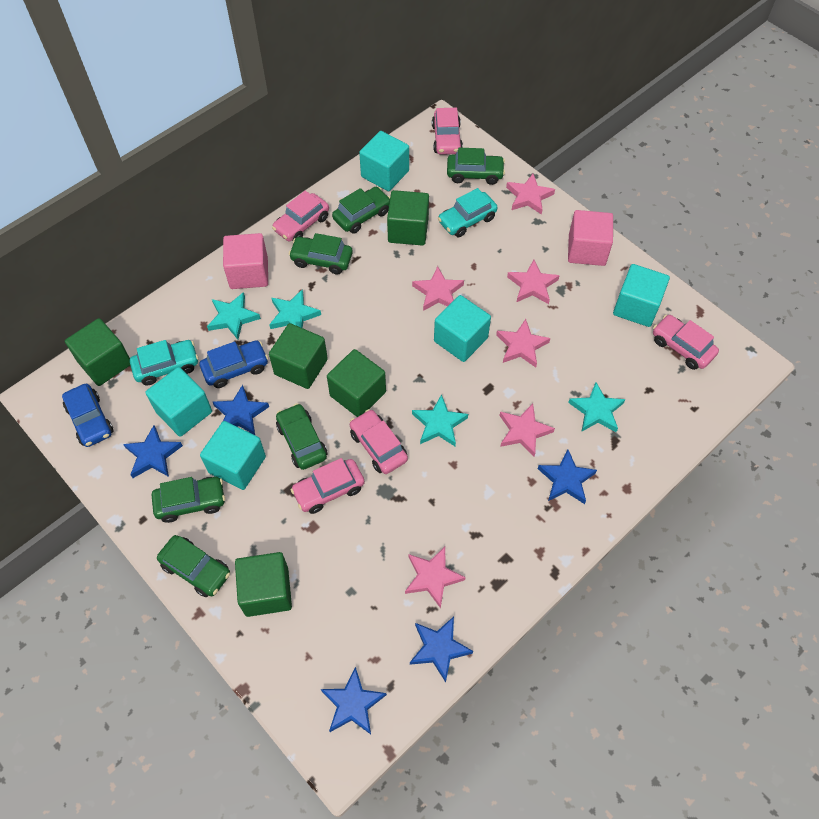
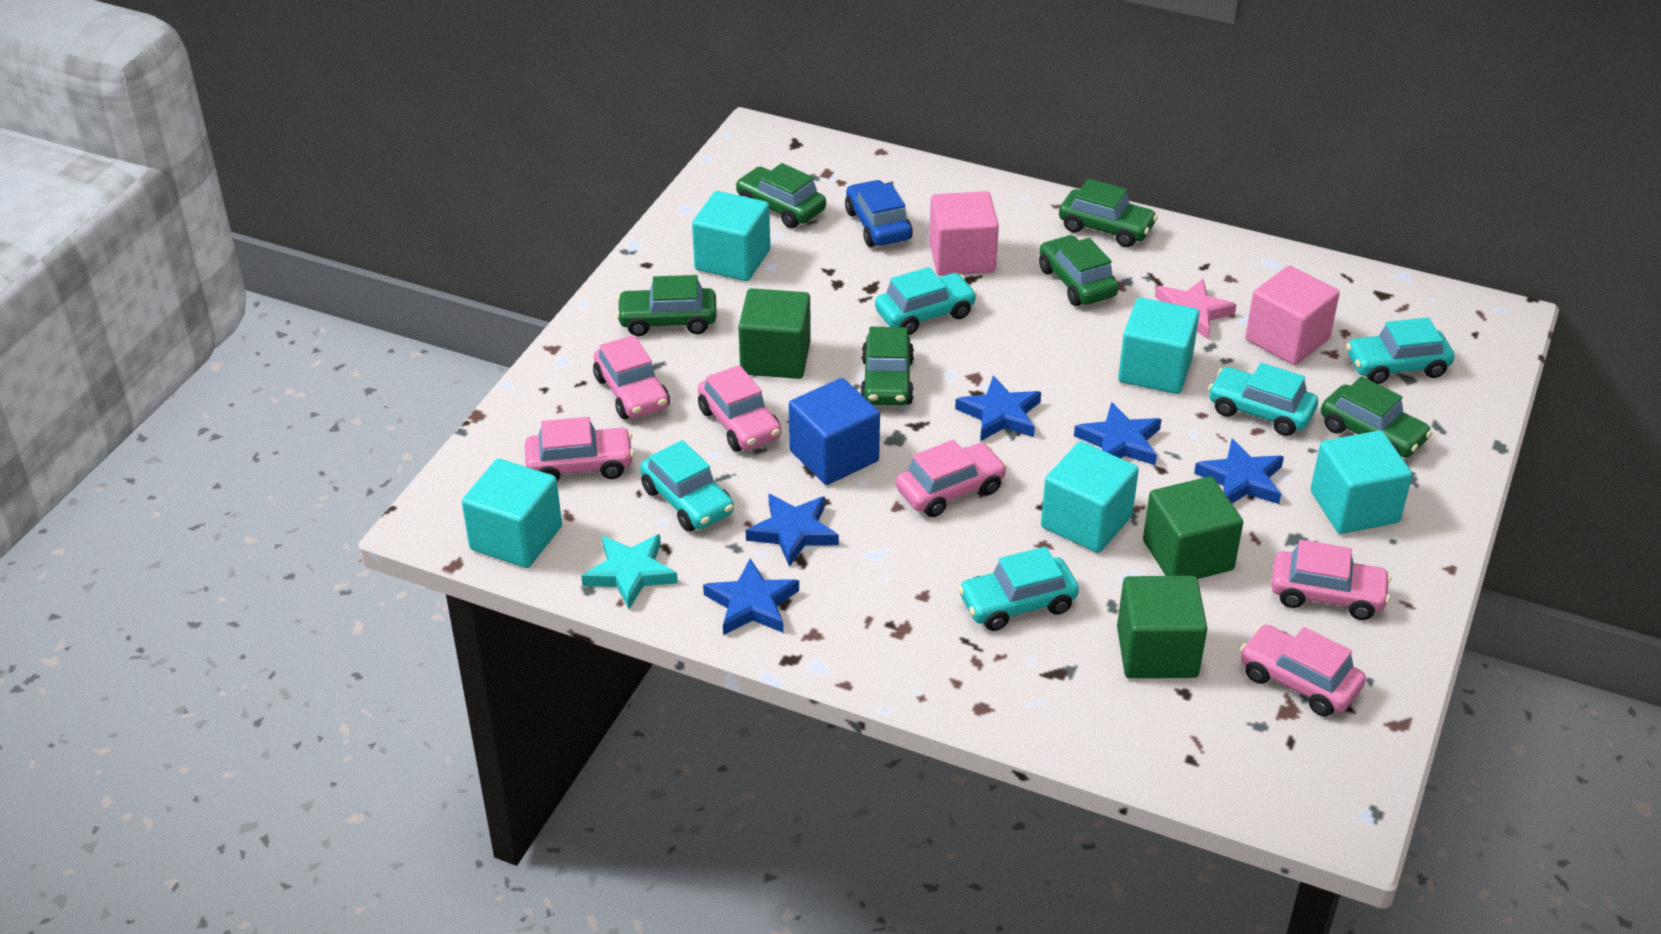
blue car: 2 -> 1
blue cube: 0 -> 1
green cube: 5 -> 3
pink car: 5 -> 6
pink star: 6 -> 1
turquoise car: 2 -> 5
turquoise star: 4 -> 1

